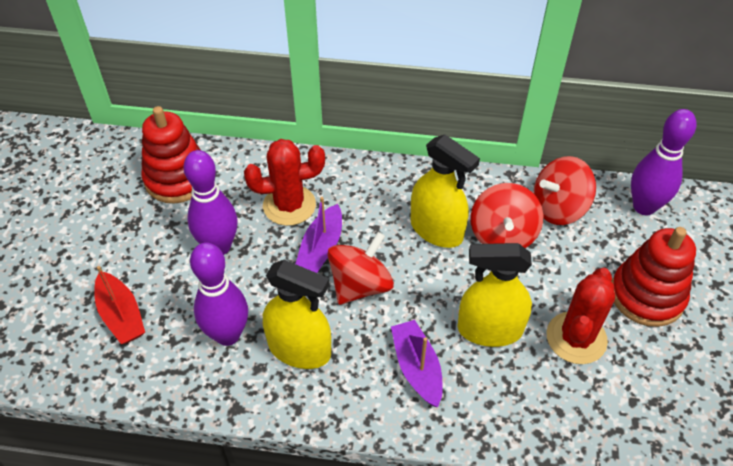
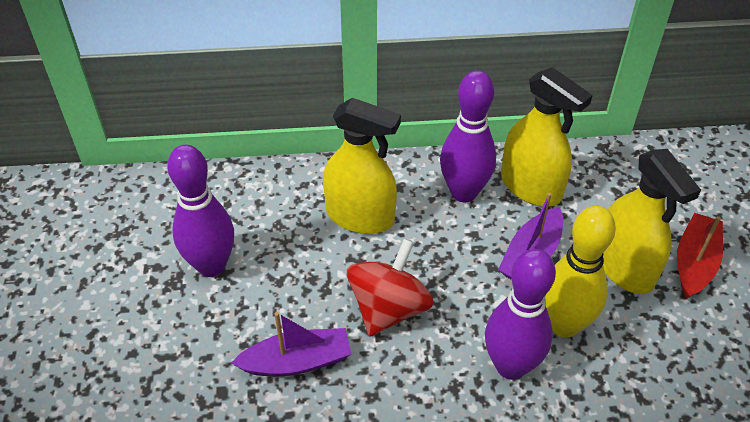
red cactus: 2 -> 0
red spinning top: 3 -> 1
red stacking toy: 2 -> 0
yellow bowling pin: 0 -> 1

